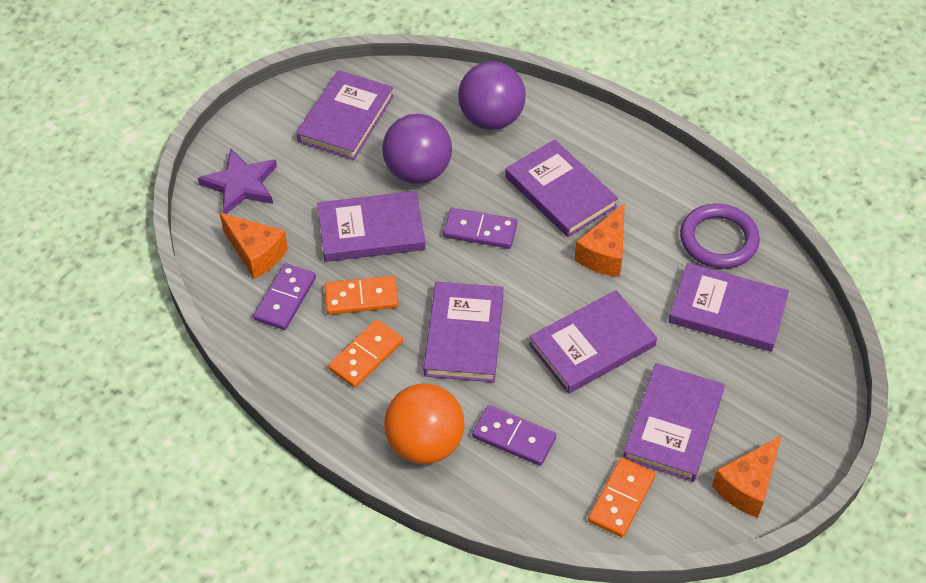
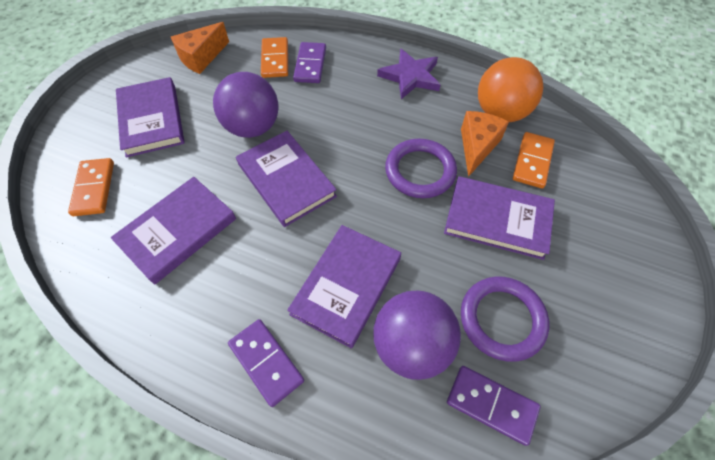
orange cheese: 3 -> 2
purple book: 7 -> 5
purple ring: 1 -> 2

